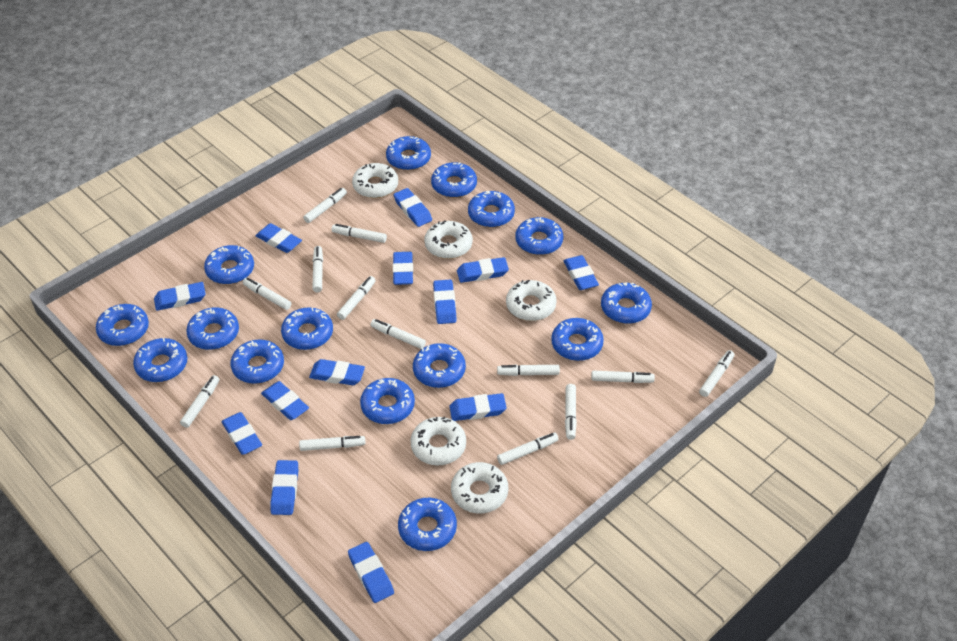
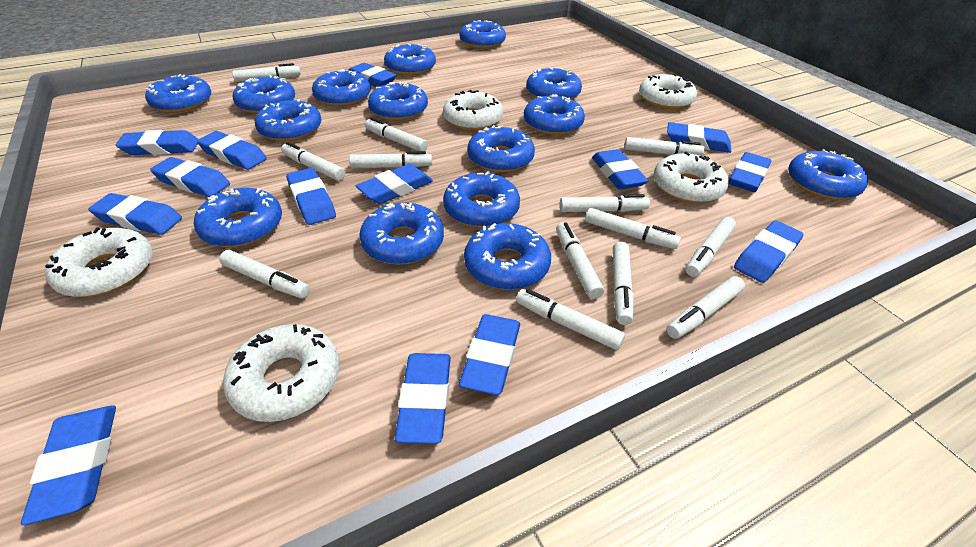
blue eraser: 13 -> 14

